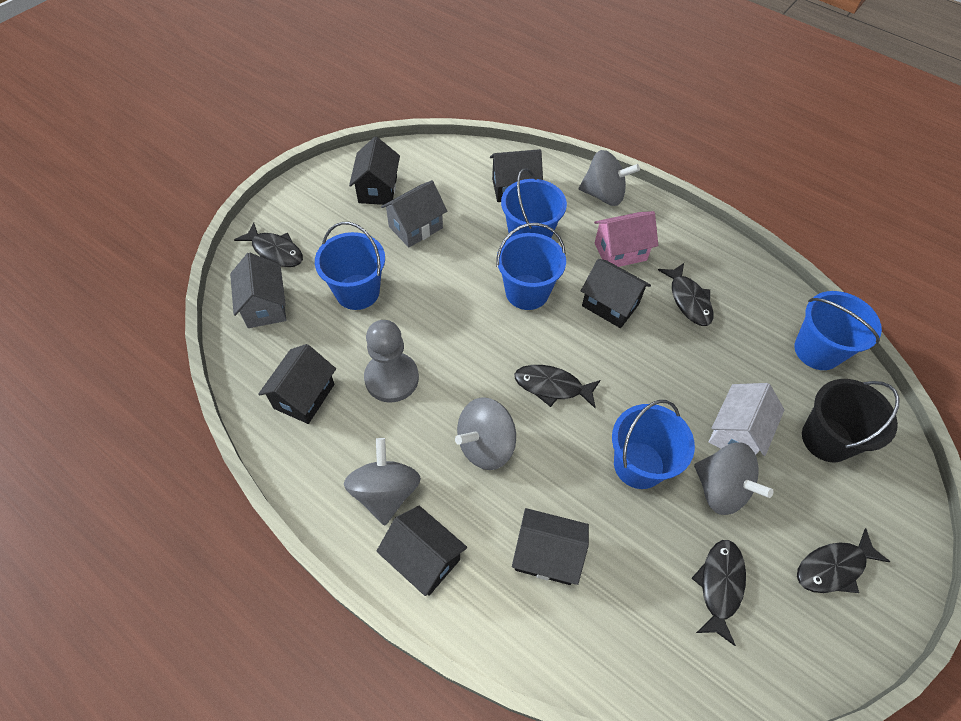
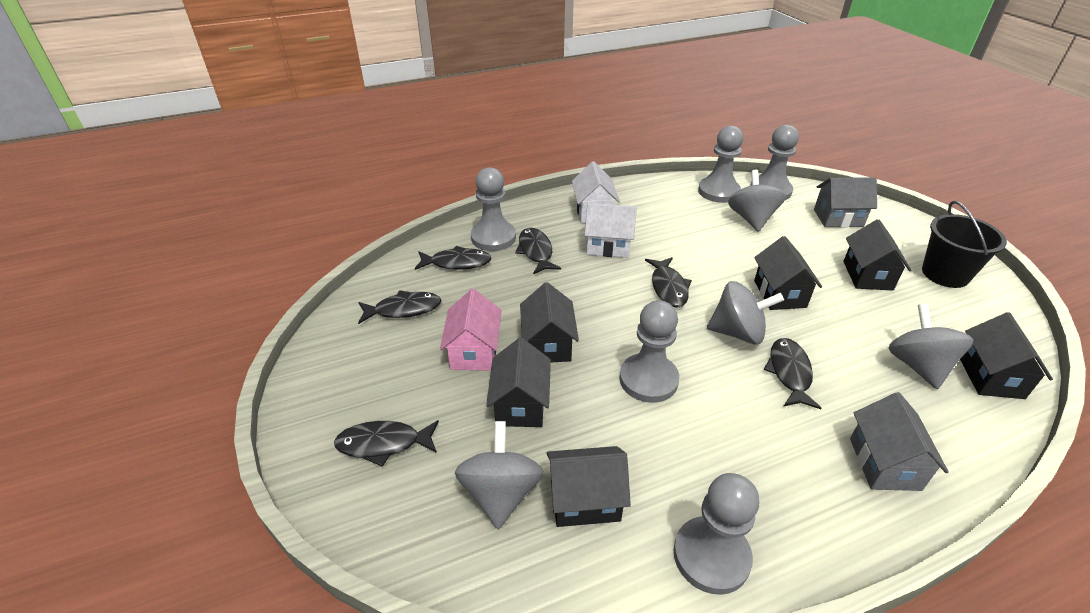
black fish: 5 -> 6
blue bucket: 5 -> 0
grey pawn: 1 -> 5
white house: 1 -> 2

